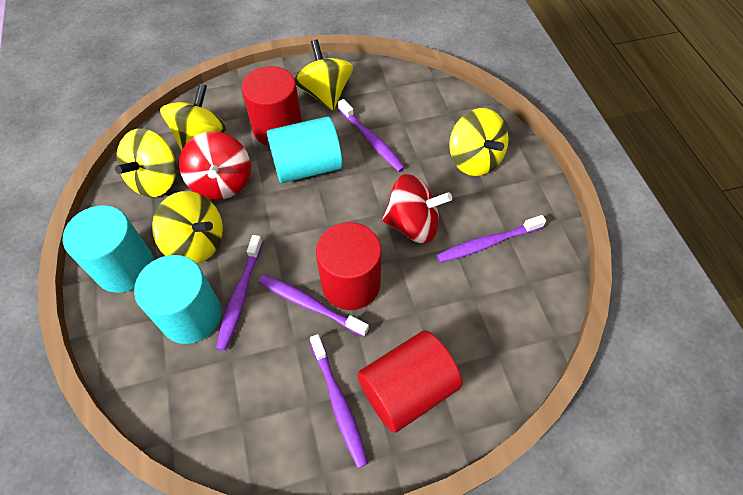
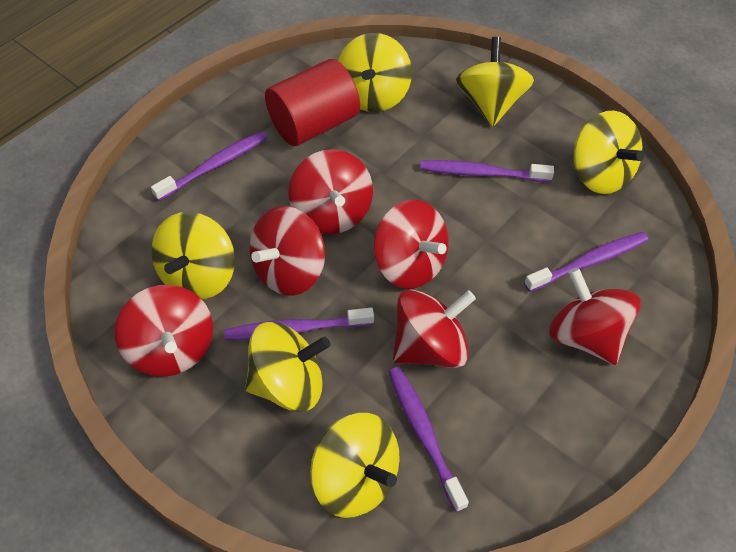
red cylinder: 3 -> 1
red spinning top: 2 -> 6
turquoise cylinder: 3 -> 0
yellow spinning top: 5 -> 6

